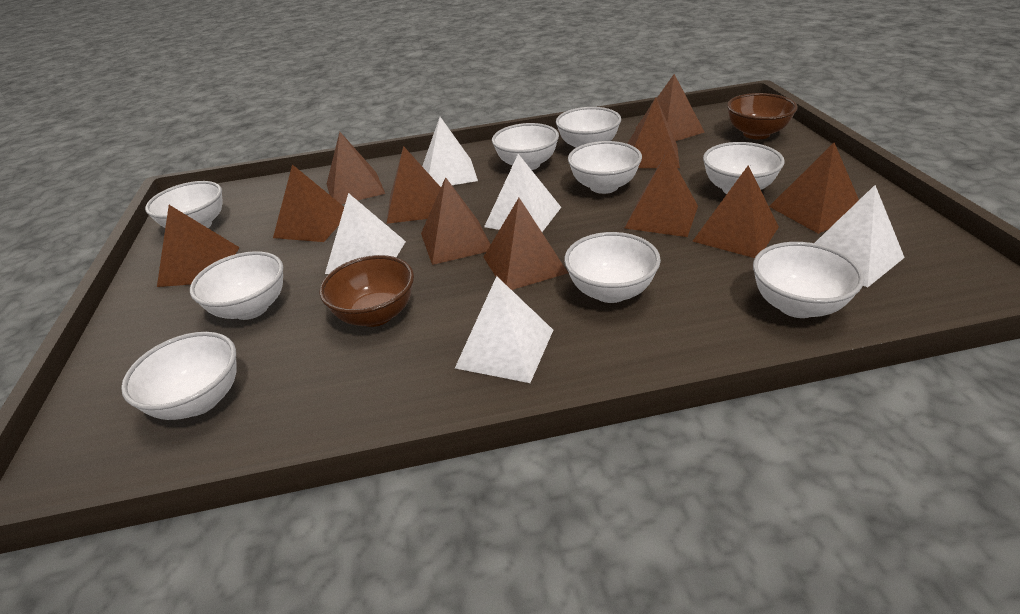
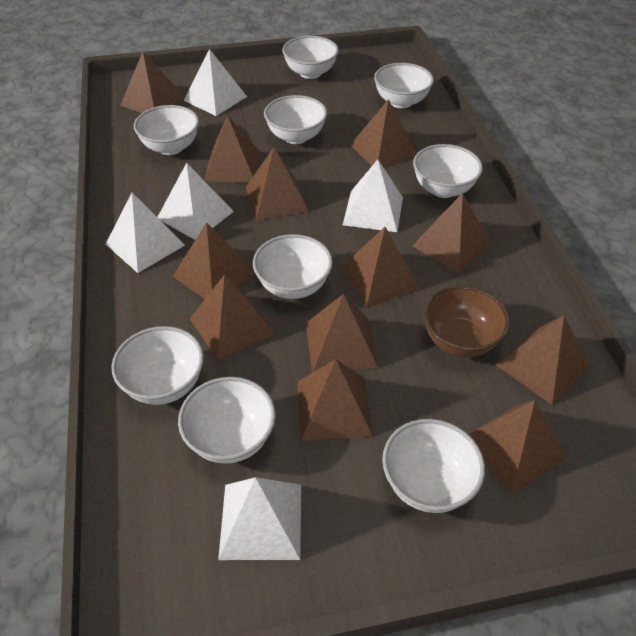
brown bowl: 2 -> 1
brown pyramid: 11 -> 12

